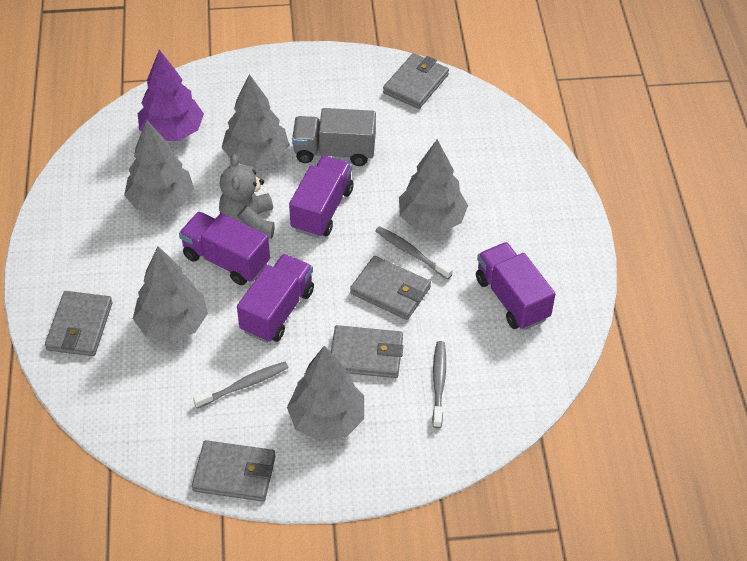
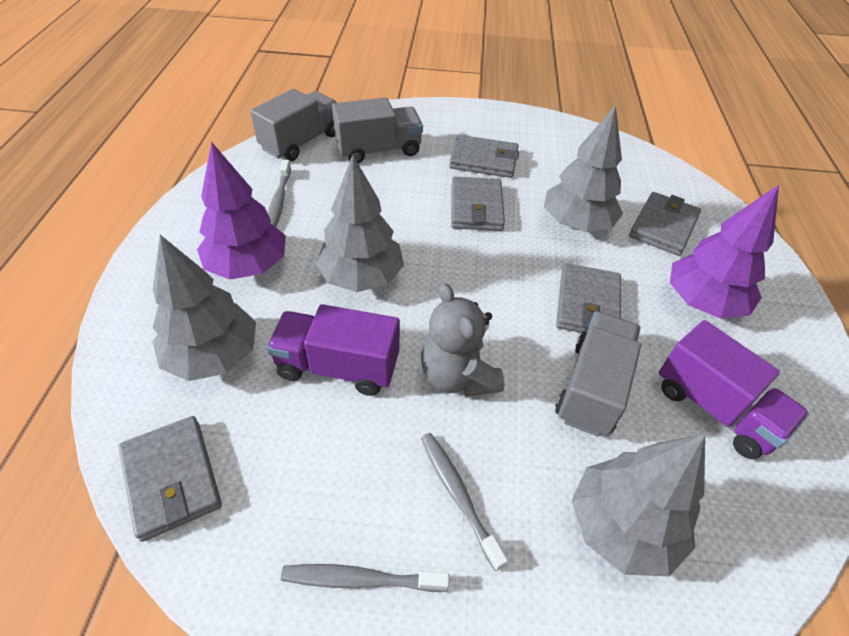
grey tree: 5 -> 4
grey truck: 1 -> 3
purple tree: 1 -> 2
purple truck: 4 -> 2

